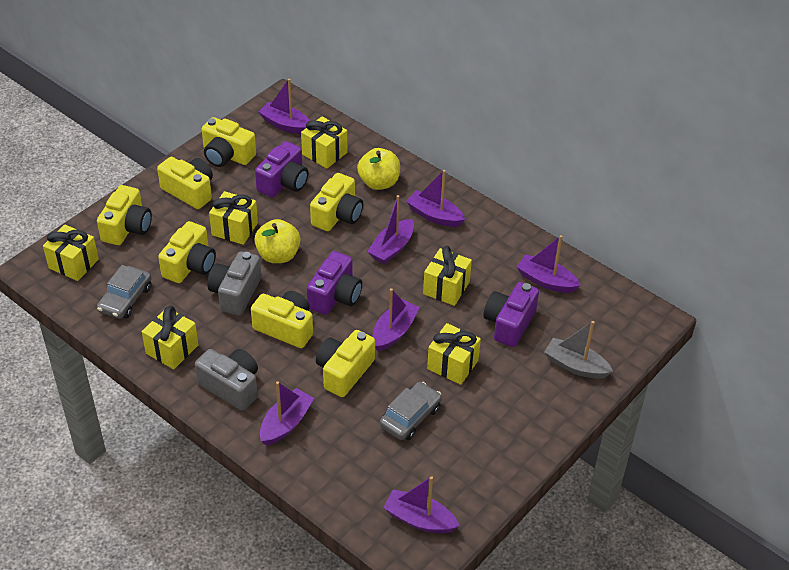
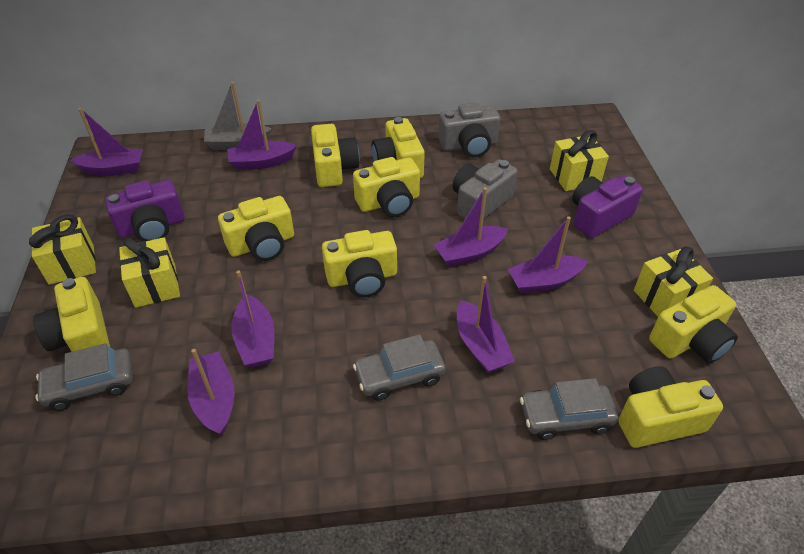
grey car: 2 -> 3
purple camera: 3 -> 2
yellow apple: 2 -> 0
yellow camera: 7 -> 8
yellow gift: 6 -> 4

